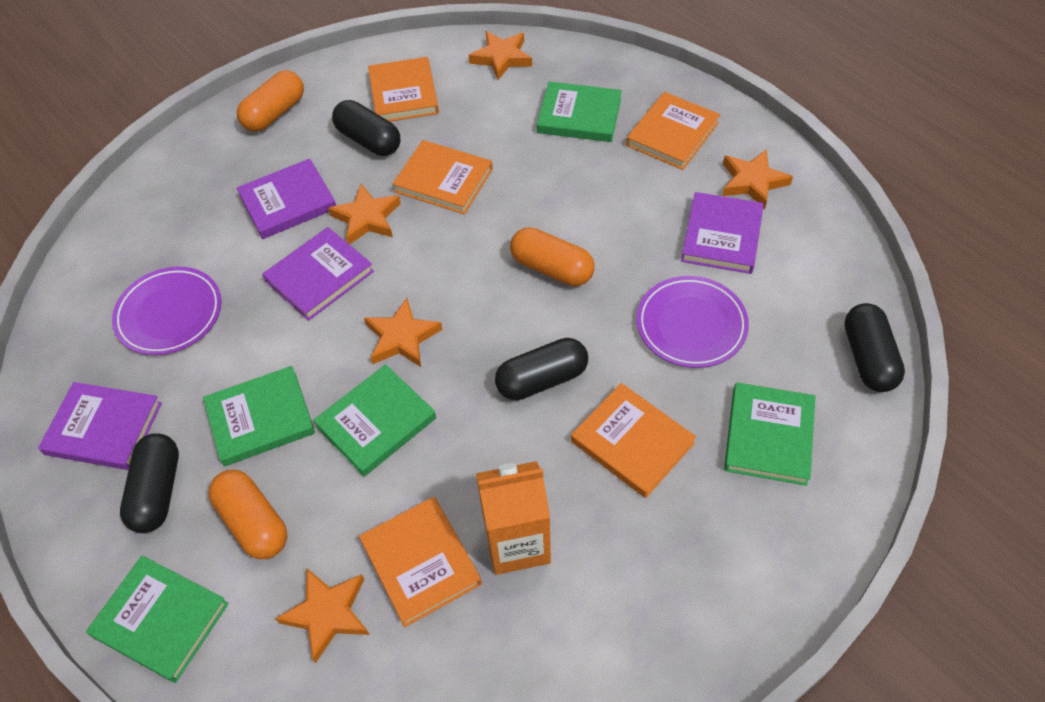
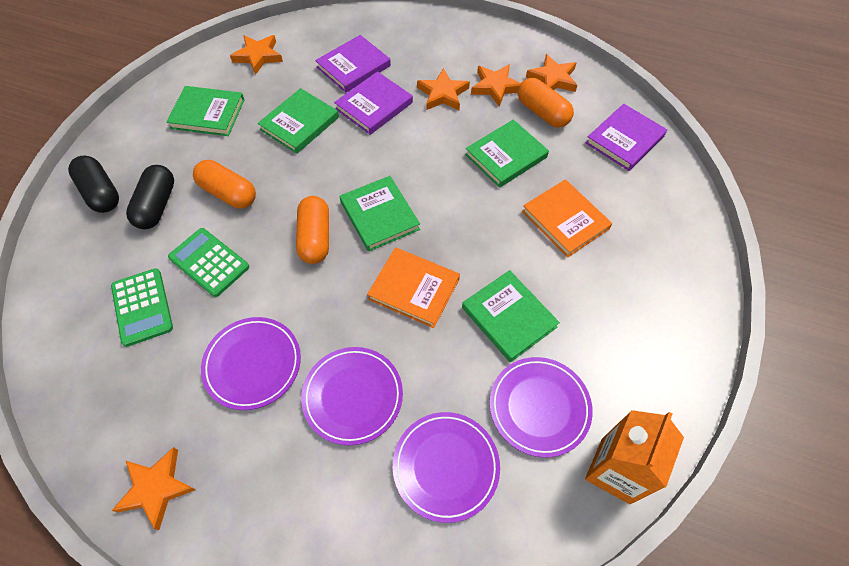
black capsule: 4 -> 2
green calculator: 0 -> 2
orange book: 5 -> 2
purple book: 4 -> 3
purple plate: 2 -> 4

